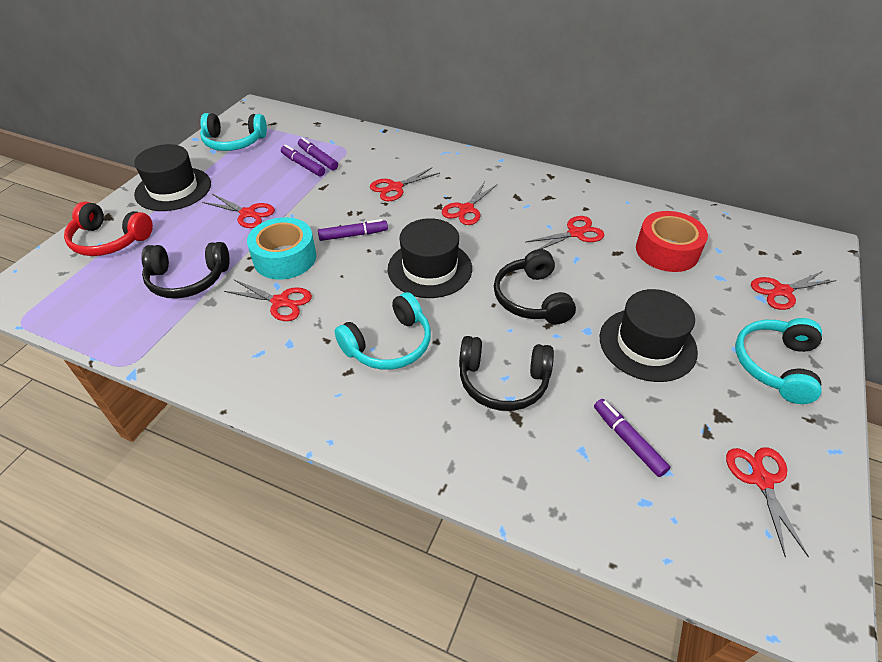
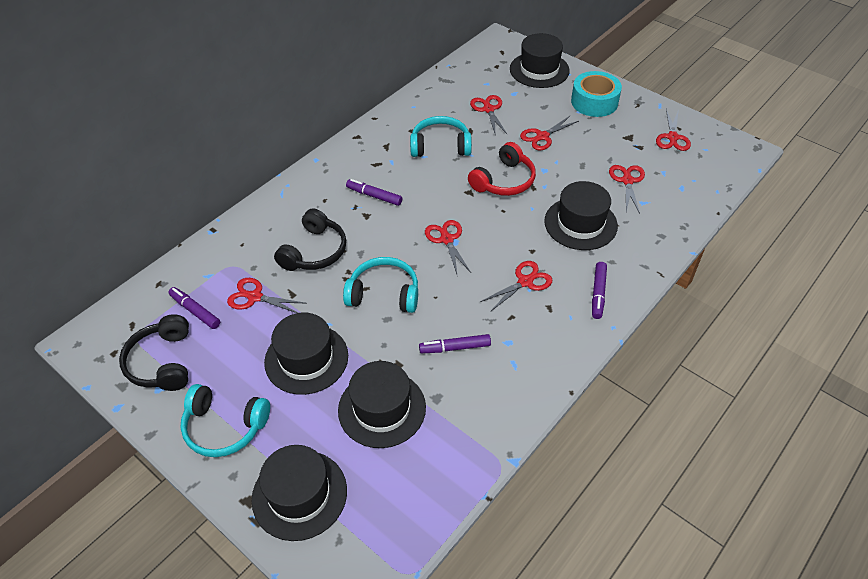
black hat: 3 -> 5
black headphones: 3 -> 2
red tape: 1 -> 0

